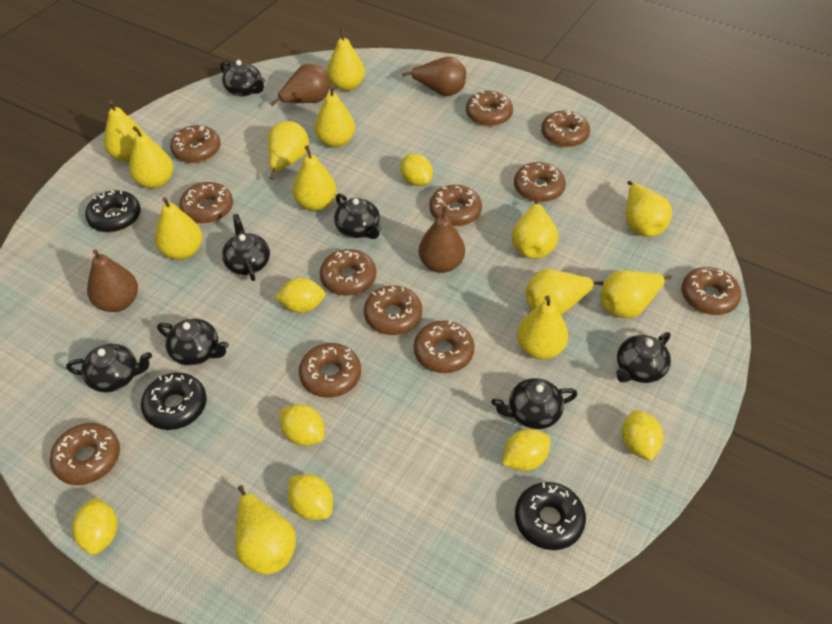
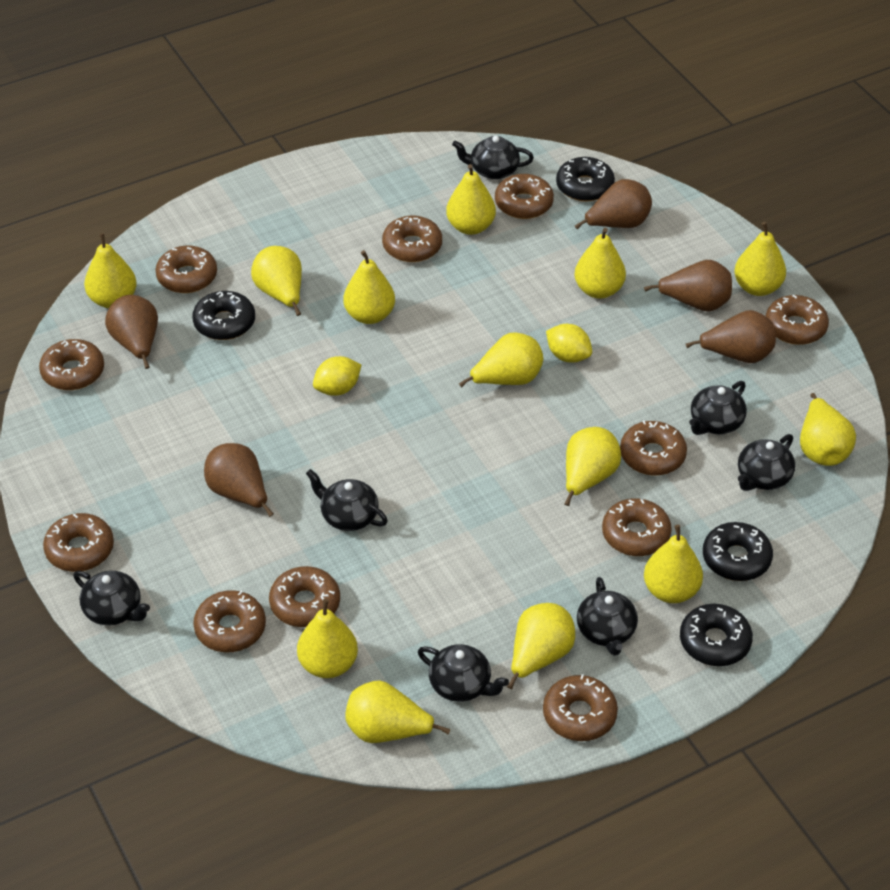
black donut: 3 -> 4
brown donut: 12 -> 11
brown pear: 4 -> 5
yellow lemon: 7 -> 2

